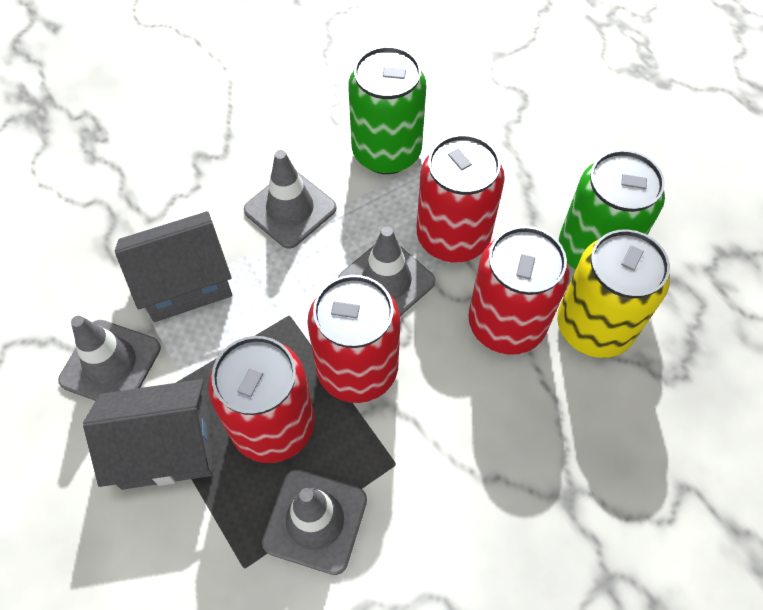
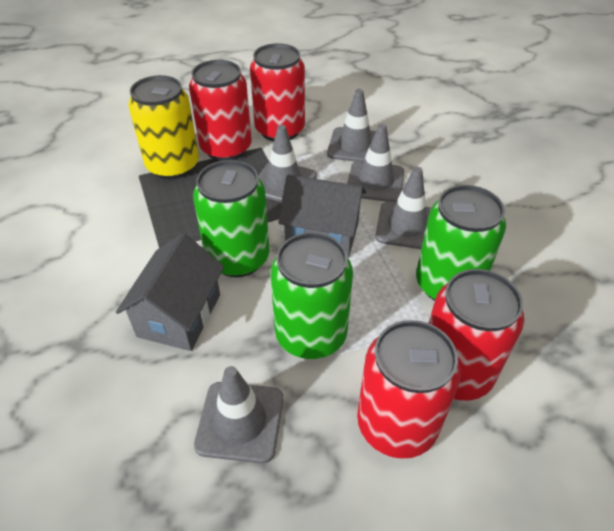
green can: 2 -> 3
grey traffic cone: 4 -> 5

